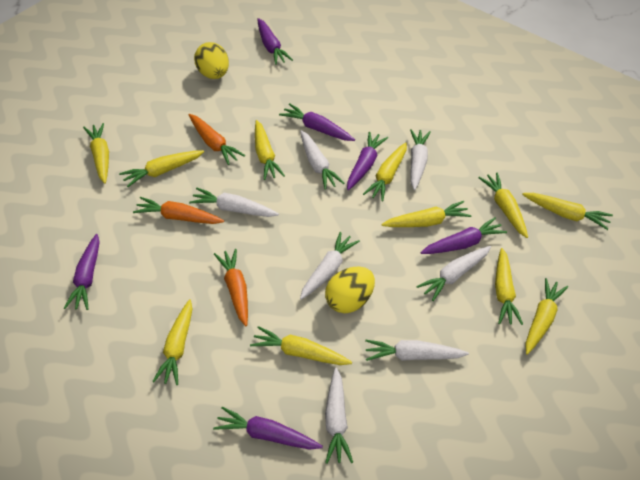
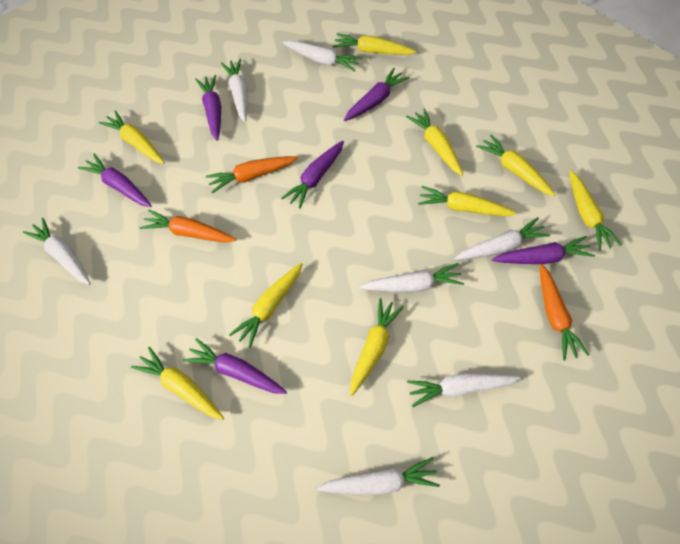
yellow carrot: 11 -> 9
yellow egg: 2 -> 0

